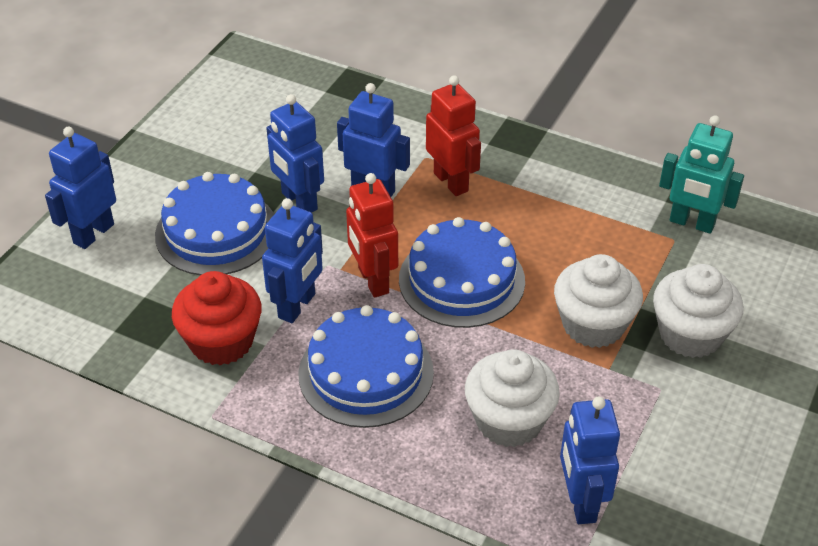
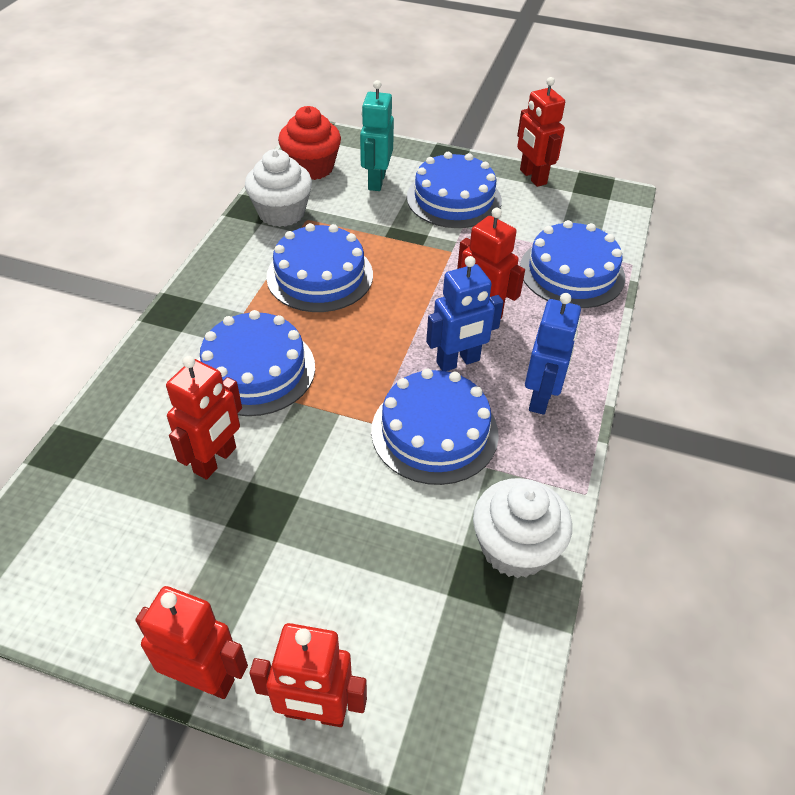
blue cake: 3 -> 5
blue robot: 5 -> 2
red robot: 2 -> 5
white cupcake: 3 -> 2

